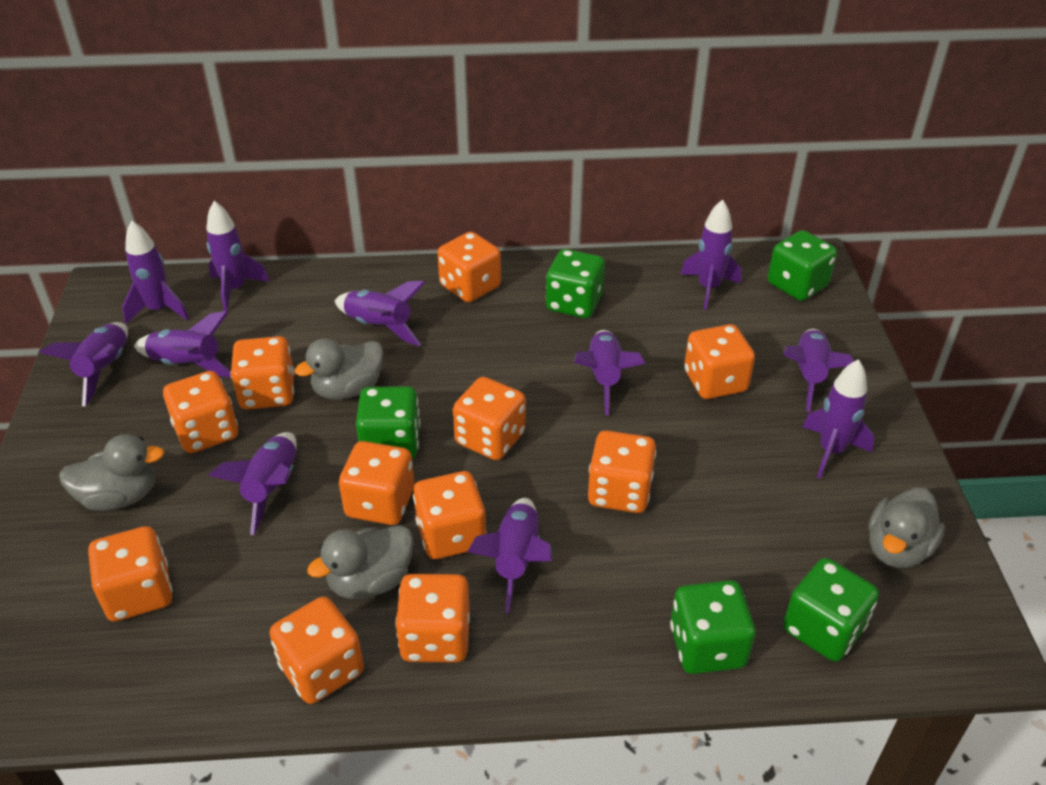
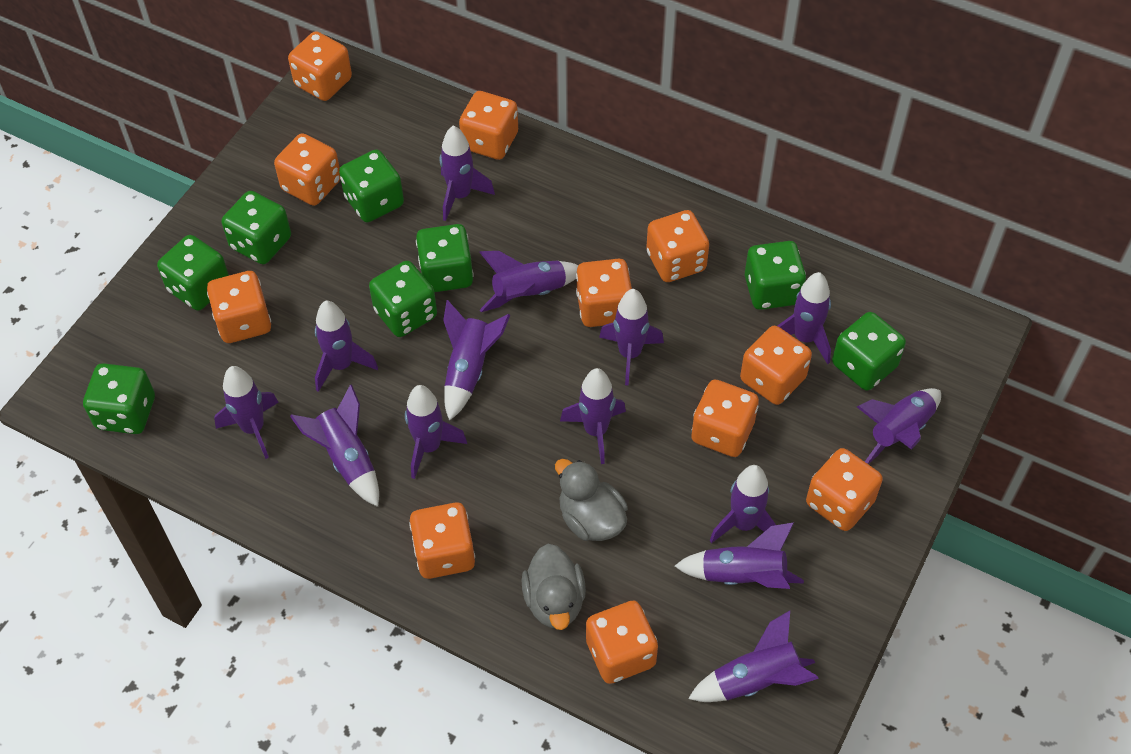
green dice: 5 -> 8
grey duck: 4 -> 2
purple rocket: 11 -> 14

